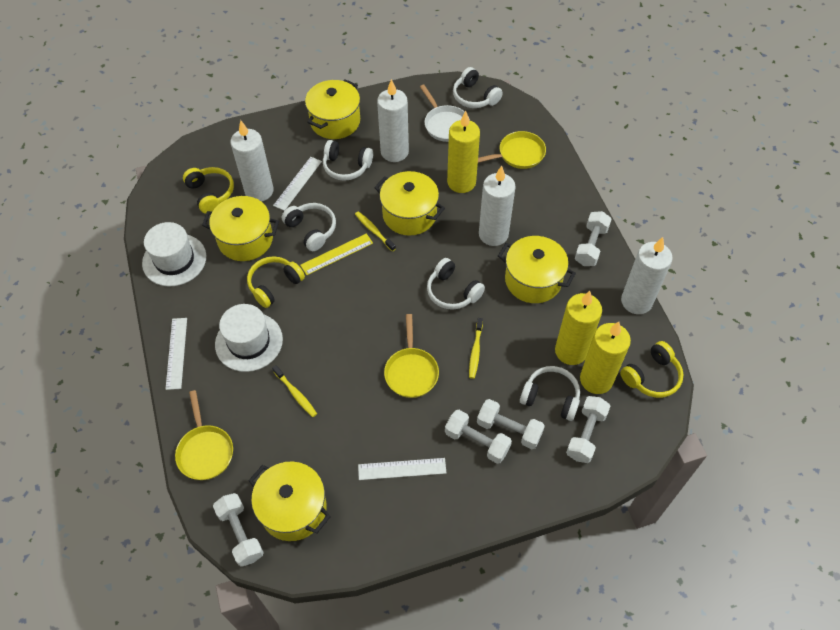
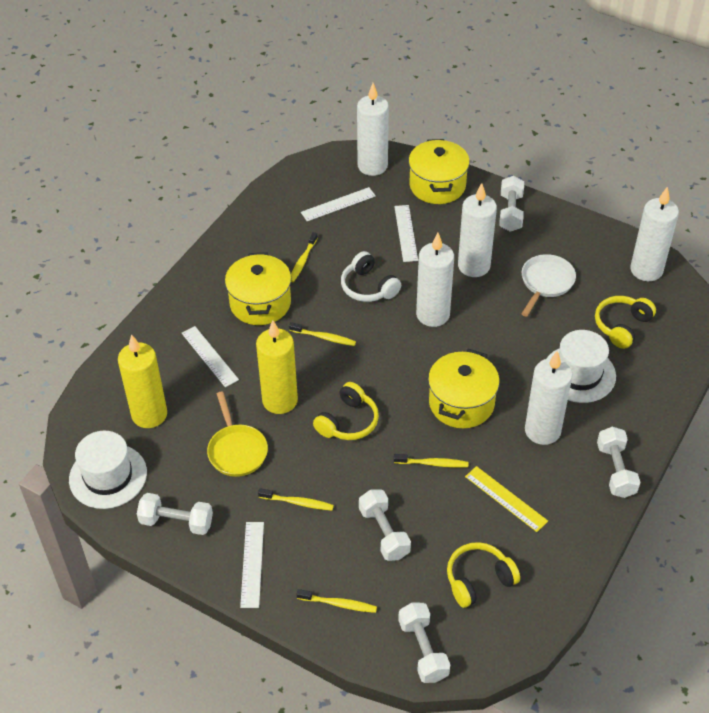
white candle: 4 -> 5
white headphones: 5 -> 1
white ruler: 3 -> 4
yellow candle: 3 -> 2
yellow pan: 3 -> 1
yellow pot: 5 -> 3
yellow toothbrush: 3 -> 5

